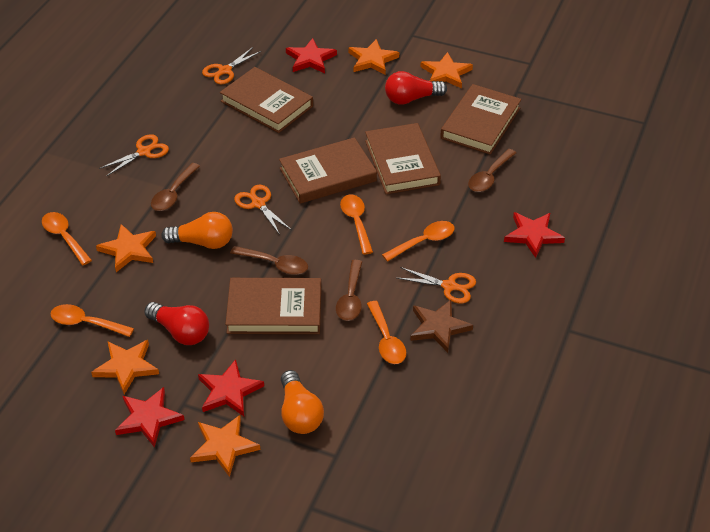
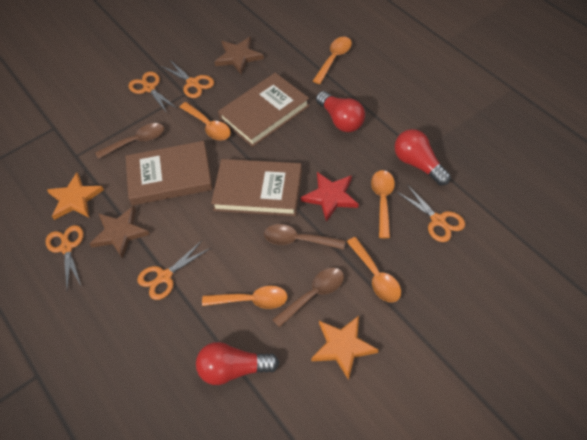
brown book: 5 -> 3
brown spoon: 4 -> 3
brown star: 1 -> 2
orange light bulb: 2 -> 0
orange scissors: 4 -> 5
orange star: 5 -> 2
red light bulb: 2 -> 3
red star: 4 -> 1

